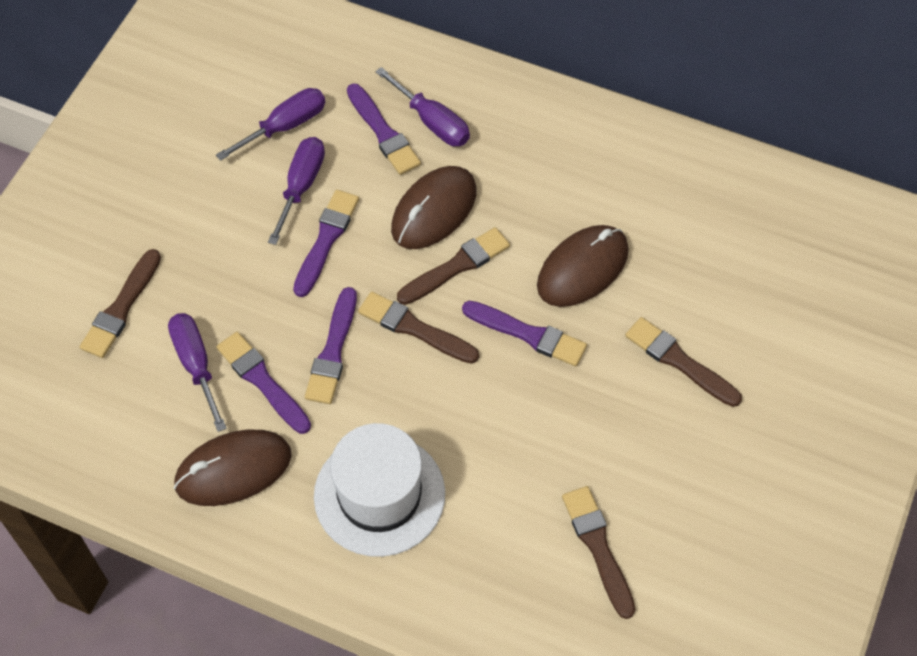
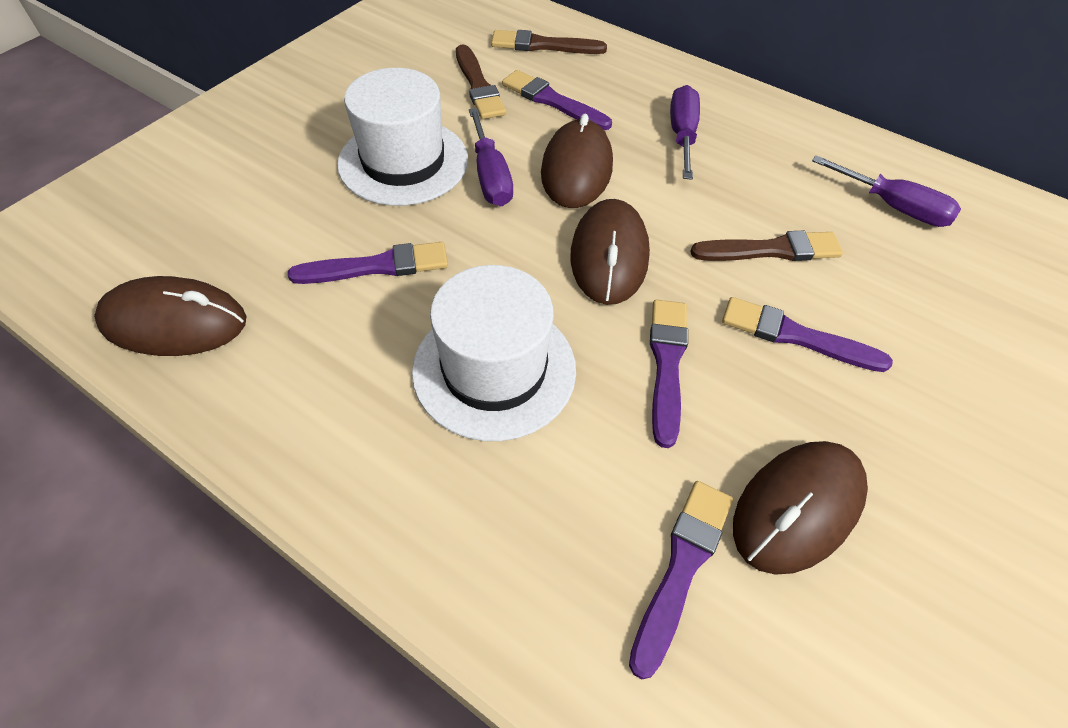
brown brush: 5 -> 3
brown mouse: 3 -> 4
purple screwdriver: 4 -> 3
white hat: 1 -> 2

